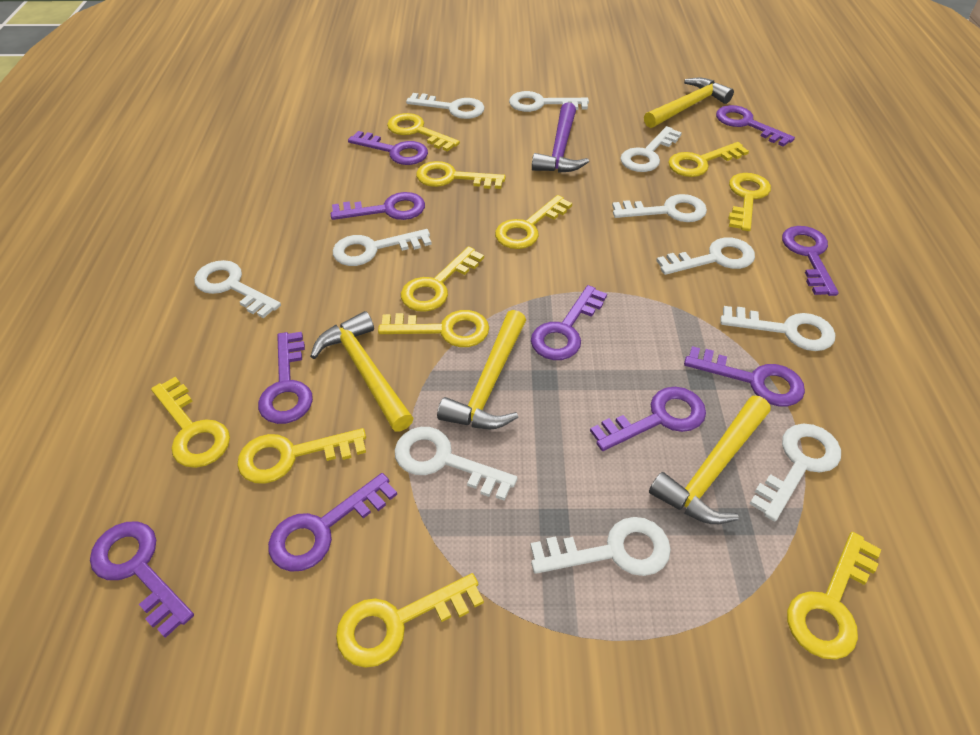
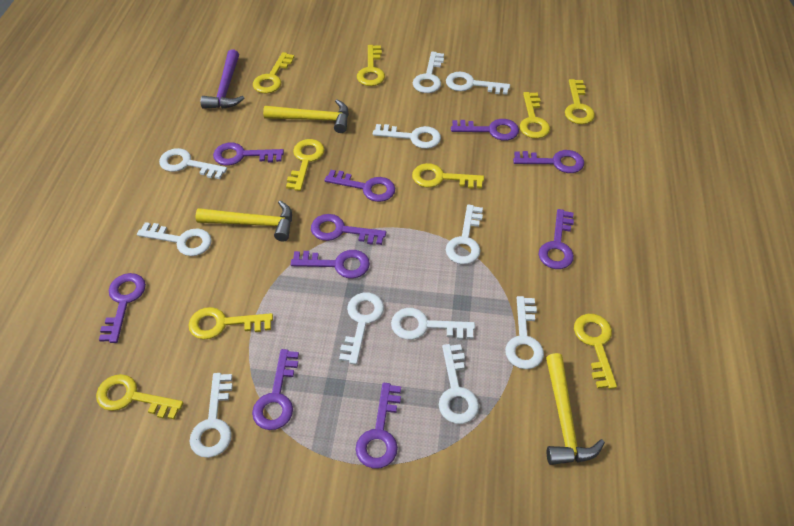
yellow hammer: 4 -> 3
yellow key: 11 -> 9

